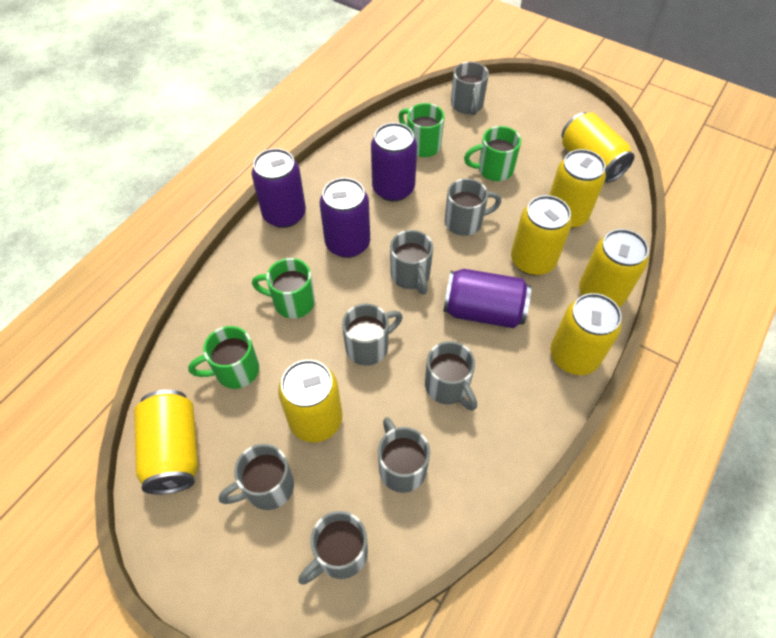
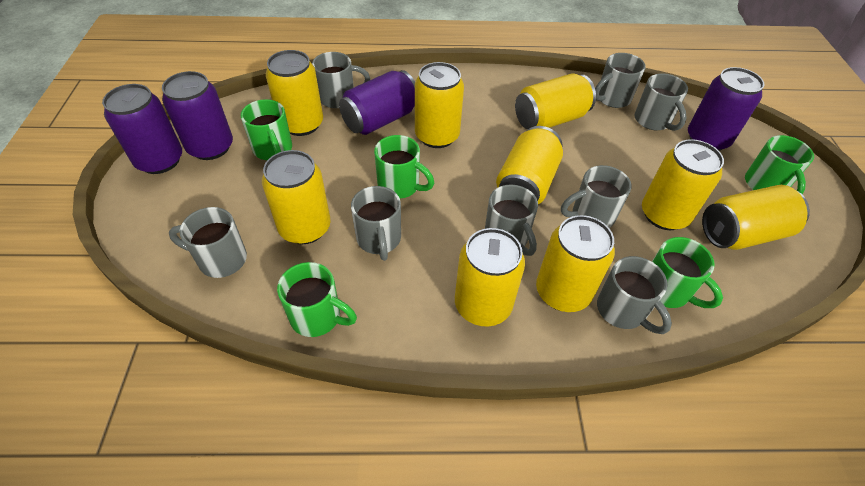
green mug: 4 -> 5
yellow can: 7 -> 9

